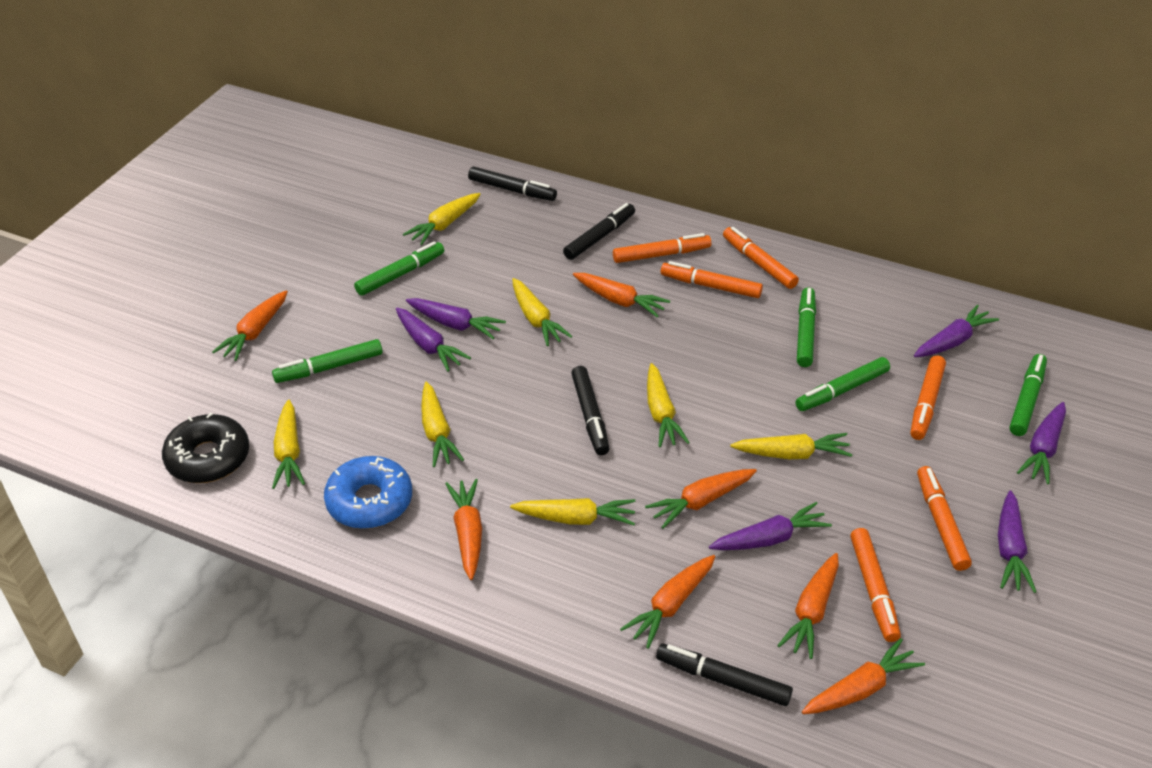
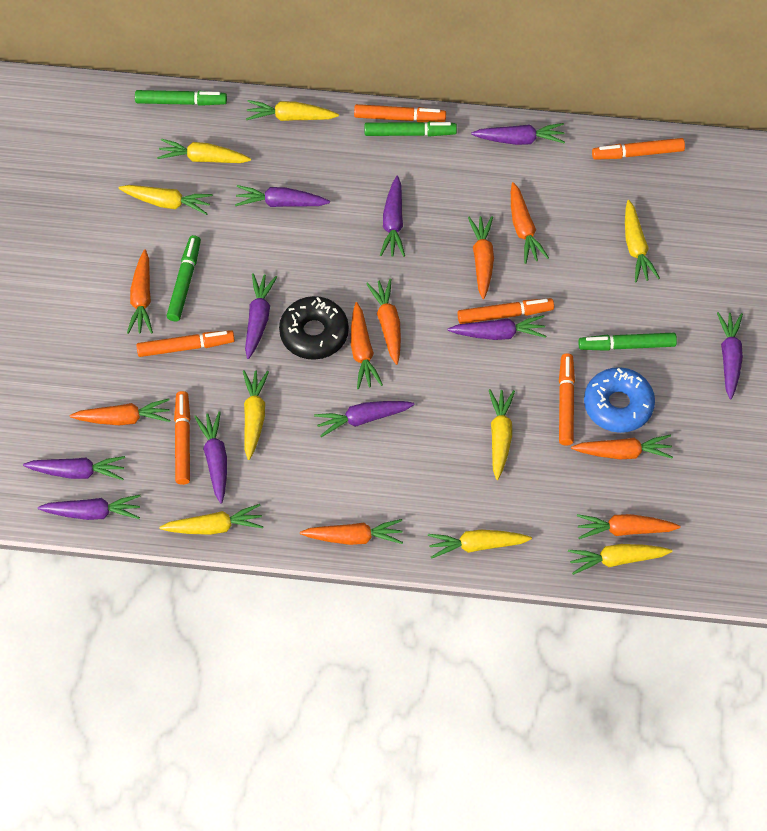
black marker: 4 -> 0
green marker: 5 -> 4
orange carrot: 7 -> 9
purple carrot: 6 -> 10
yellow carrot: 7 -> 9

